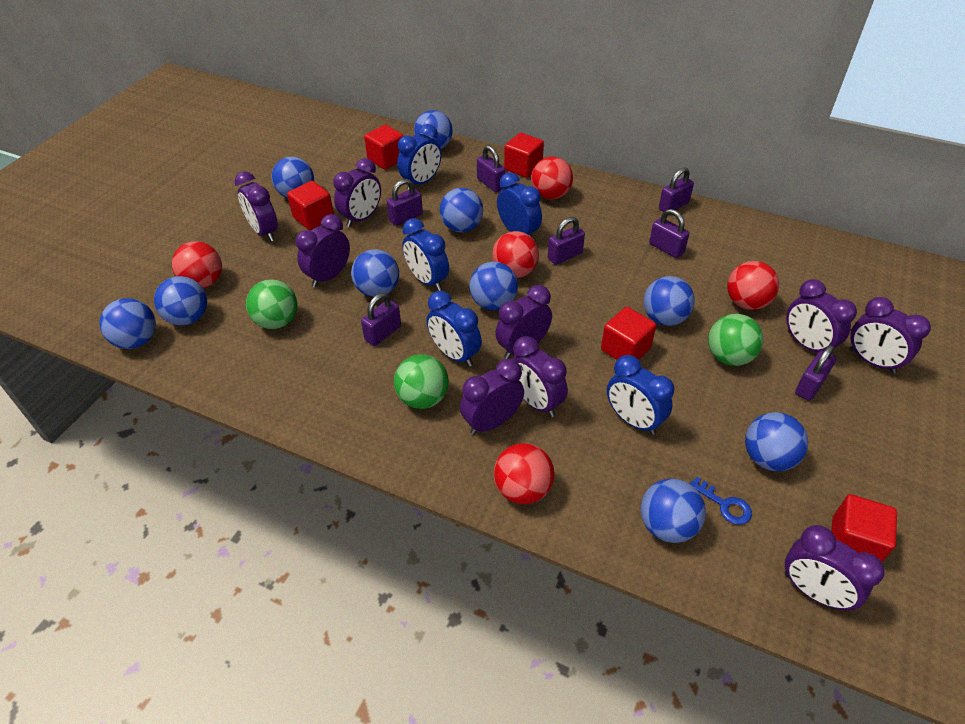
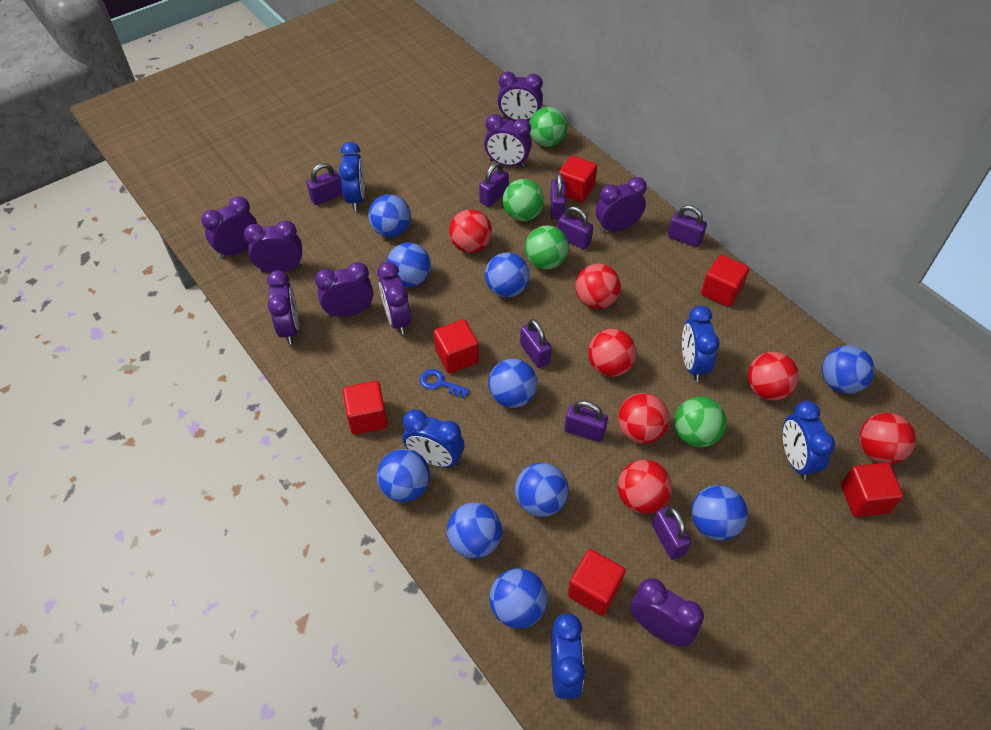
green ball: 3 -> 4
purple padlock: 7 -> 8
red ball: 5 -> 7
red cube: 5 -> 6

